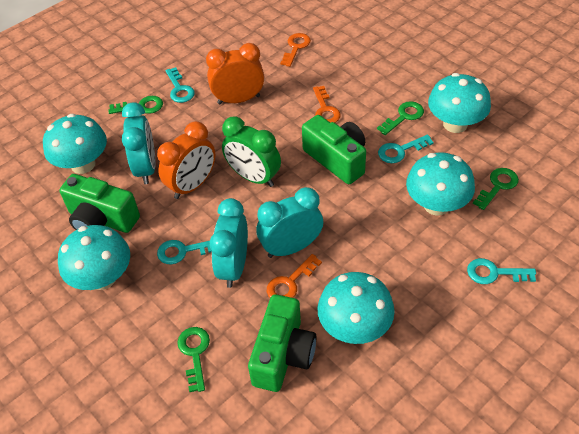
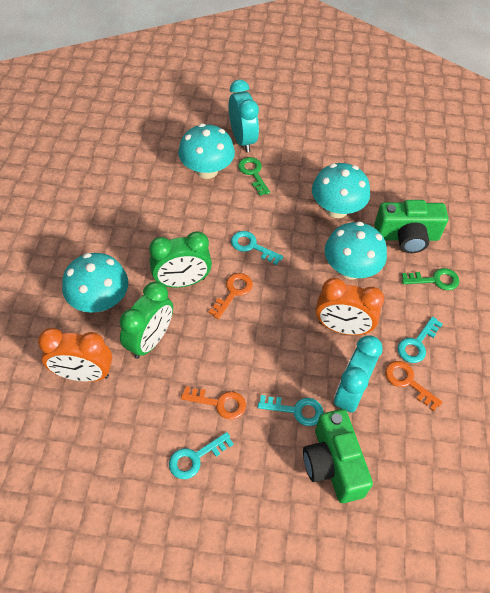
green camera: 3 -> 2
green clock: 1 -> 2
green key: 4 -> 2
turquoise clock: 3 -> 2
turquoise mushroom: 5 -> 4

